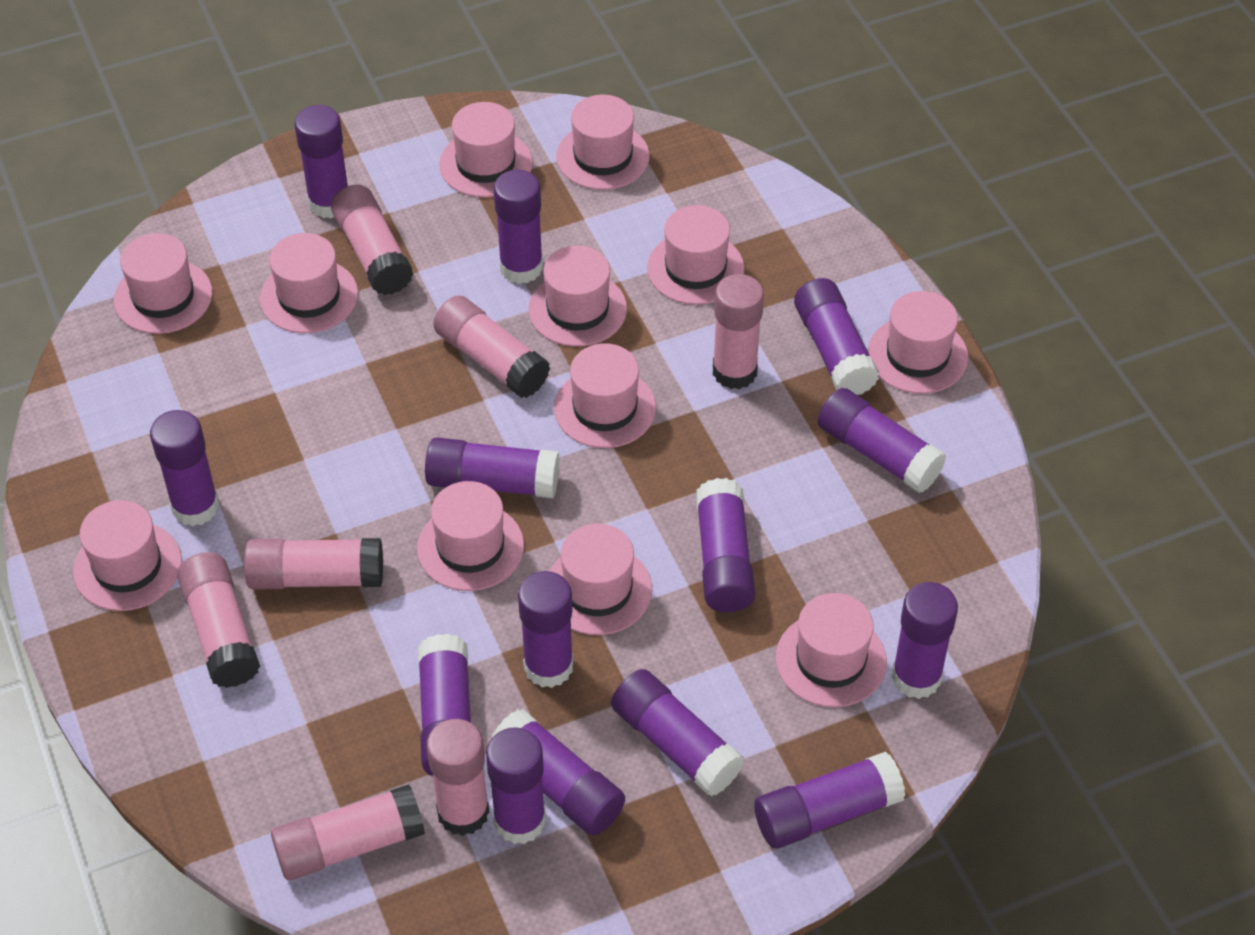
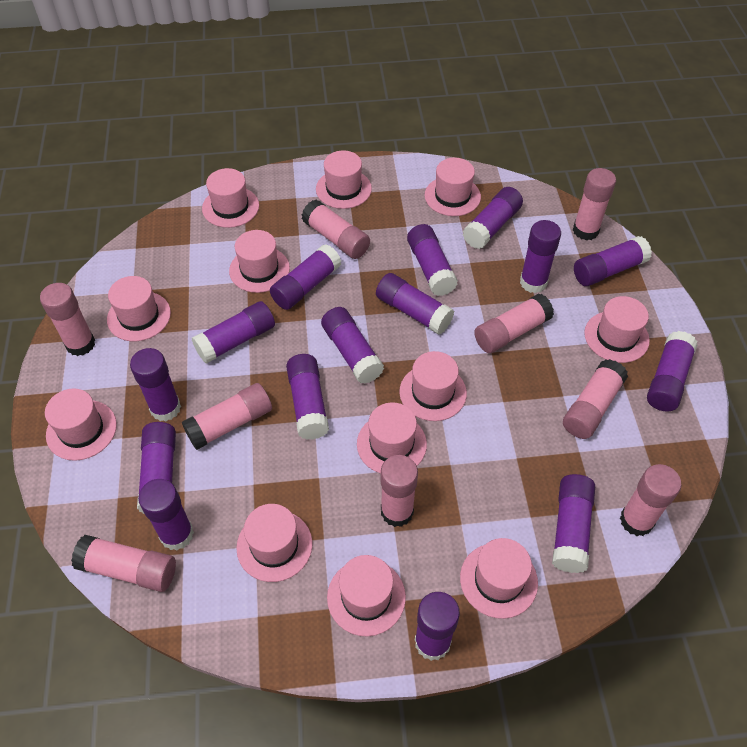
pink glue stick: 7 -> 9
purple glue stick: 14 -> 15

